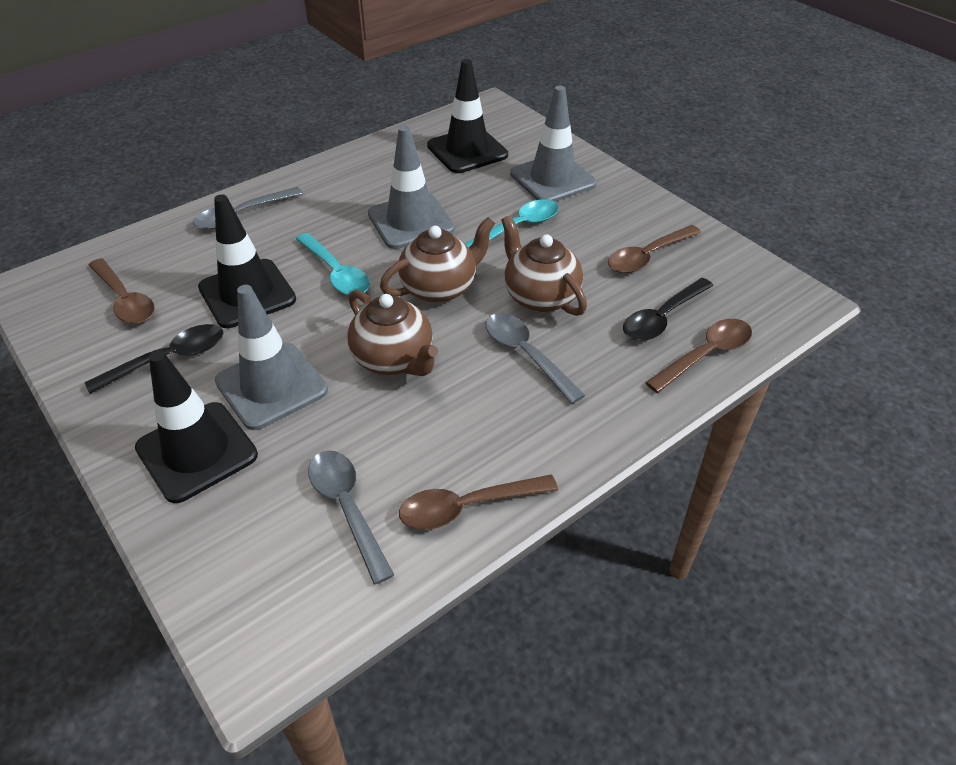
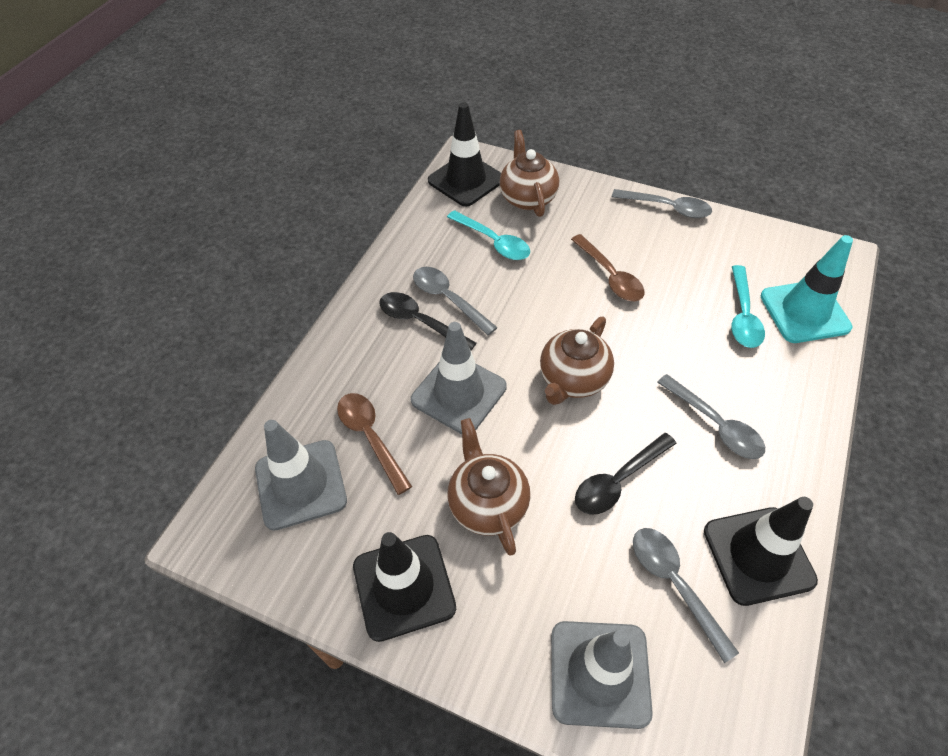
brown spoon: 4 -> 2
grey spoon: 3 -> 4
turquoise traffic cone: 0 -> 1

